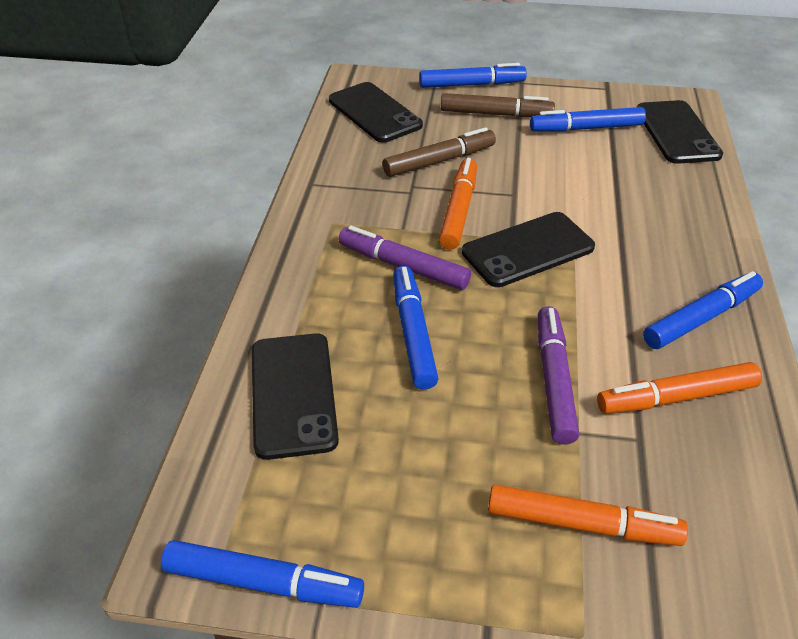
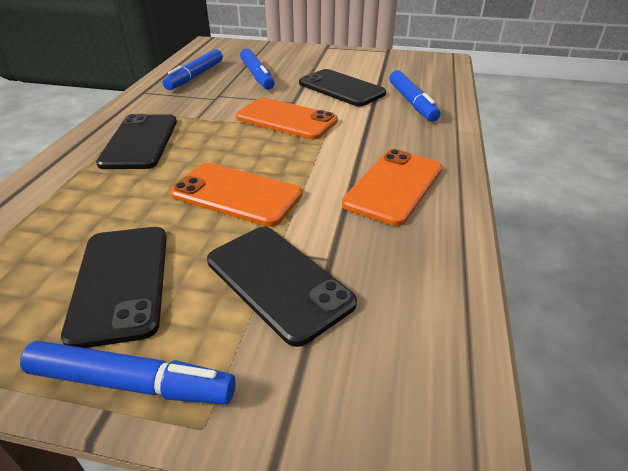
blue marker: 5 -> 4
brown marker: 2 -> 0
orange marker: 3 -> 0
orange phone: 0 -> 3
purple marker: 2 -> 0

